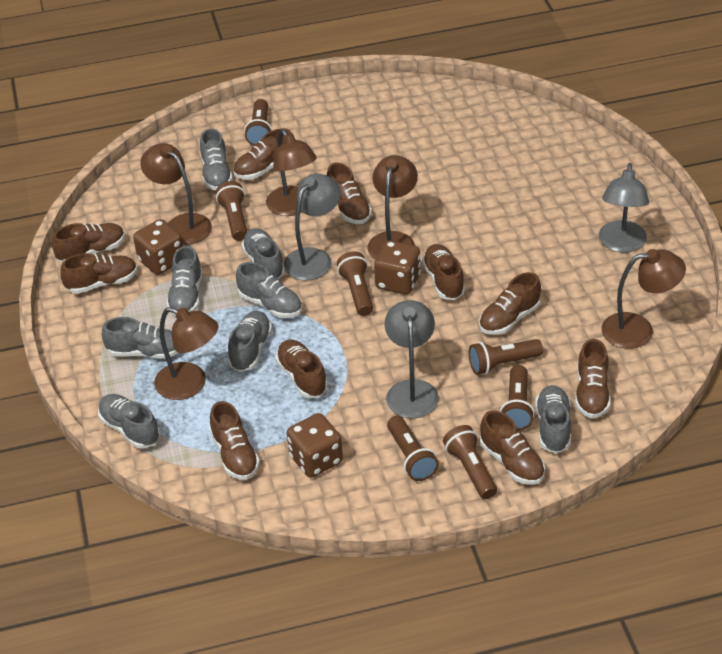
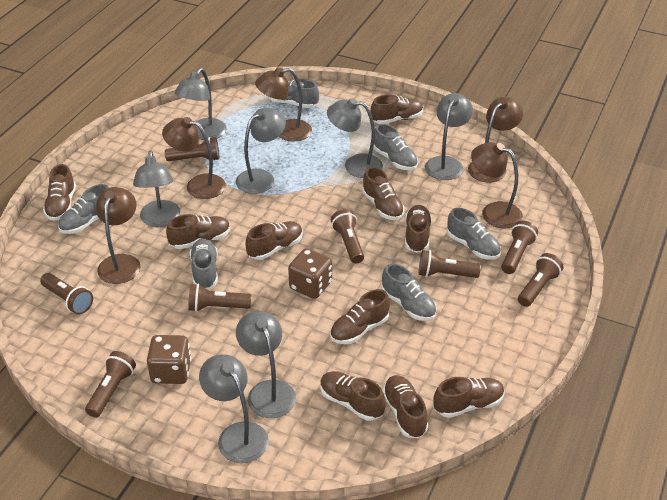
brown dice: 3 -> 2
brown flashlight: 7 -> 8
grey lamp: 3 -> 7
grey shoe: 8 -> 6

